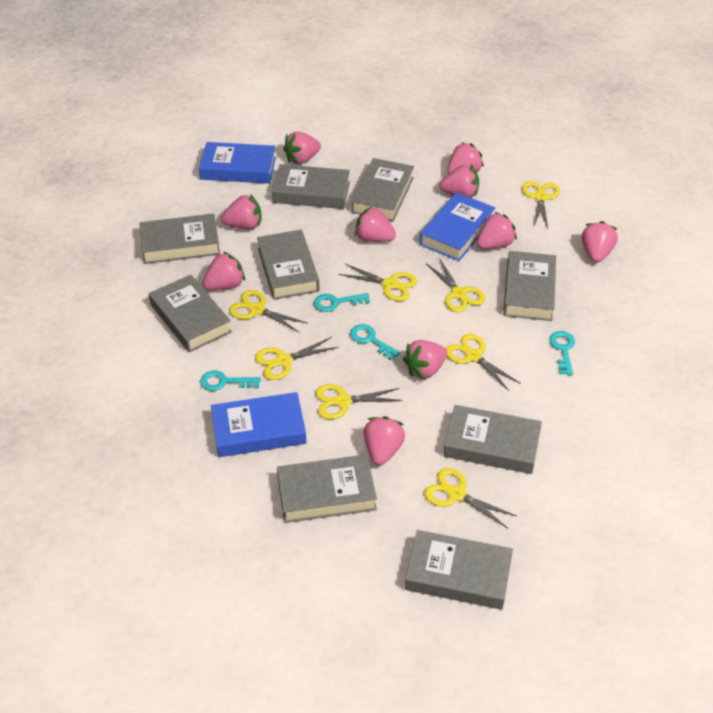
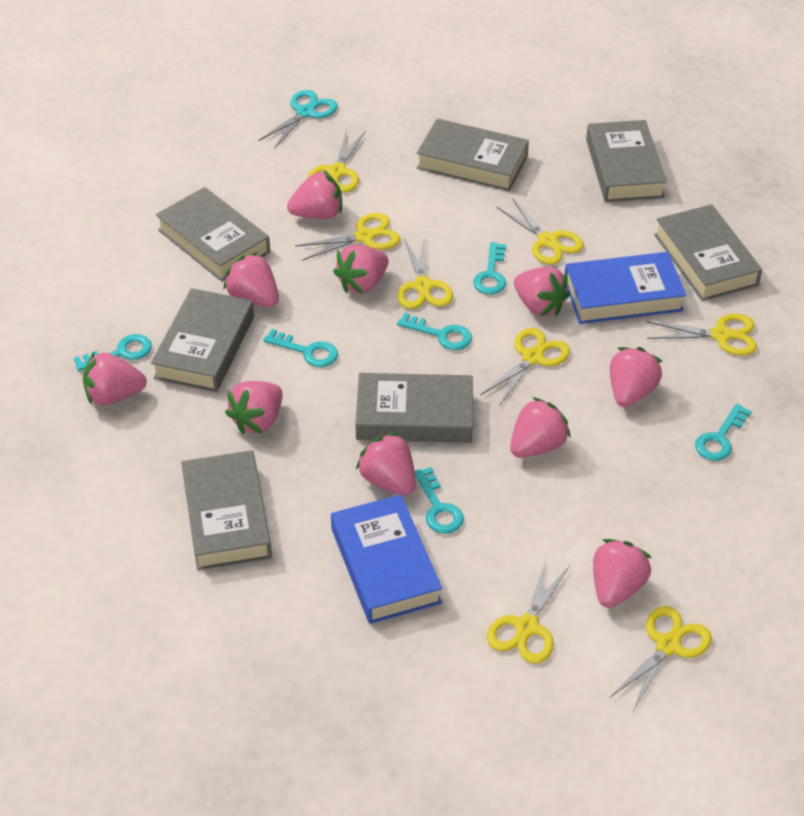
blue book: 3 -> 2
grey book: 9 -> 7
turquoise key: 4 -> 6
turquoise scissors: 0 -> 1

